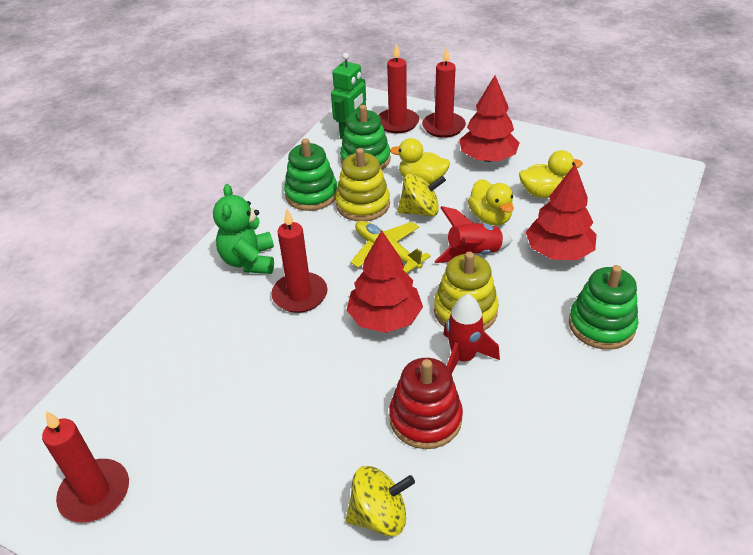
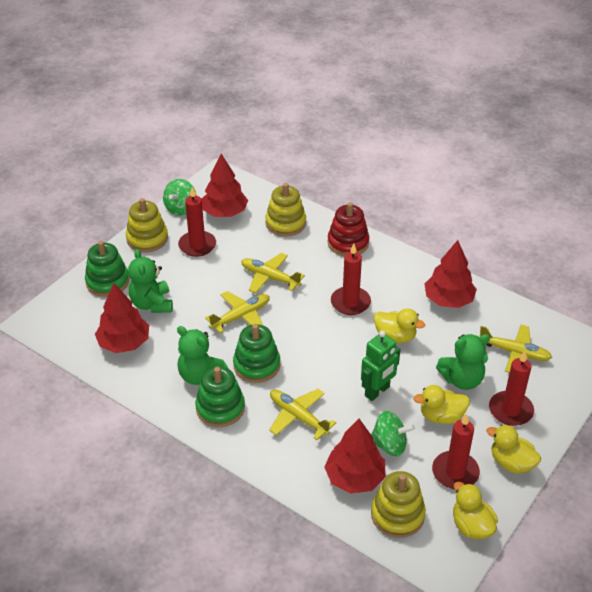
green spinning top: 0 -> 2
green teddy bear: 1 -> 3
red rocket: 2 -> 0
red tree: 3 -> 4
yellow duck: 3 -> 4
yellow plane: 1 -> 4
yellow spinning top: 2 -> 0
yellow stacking toy: 2 -> 3

